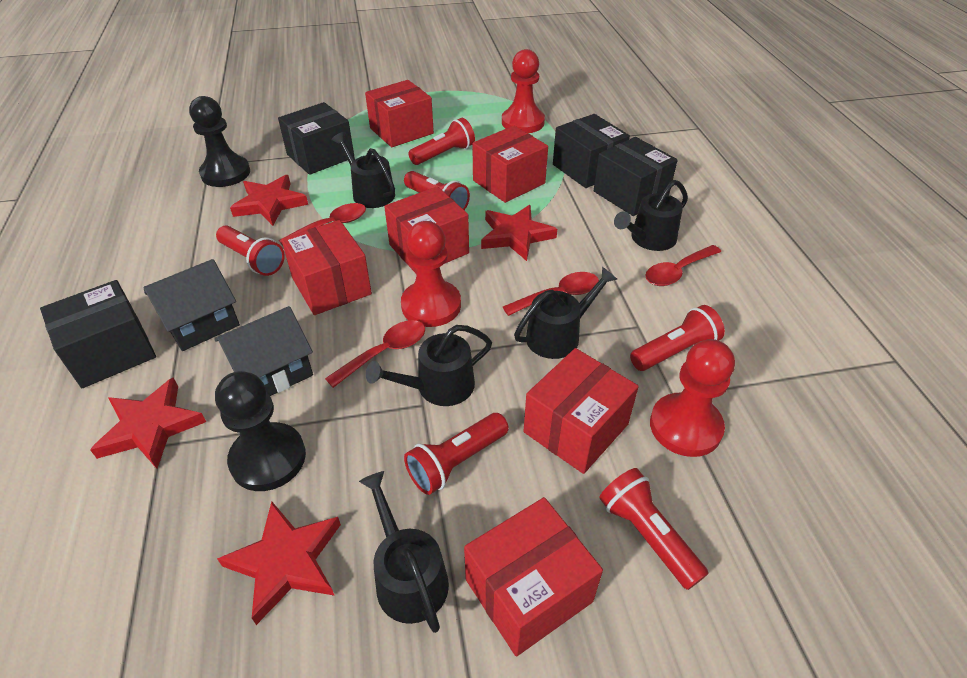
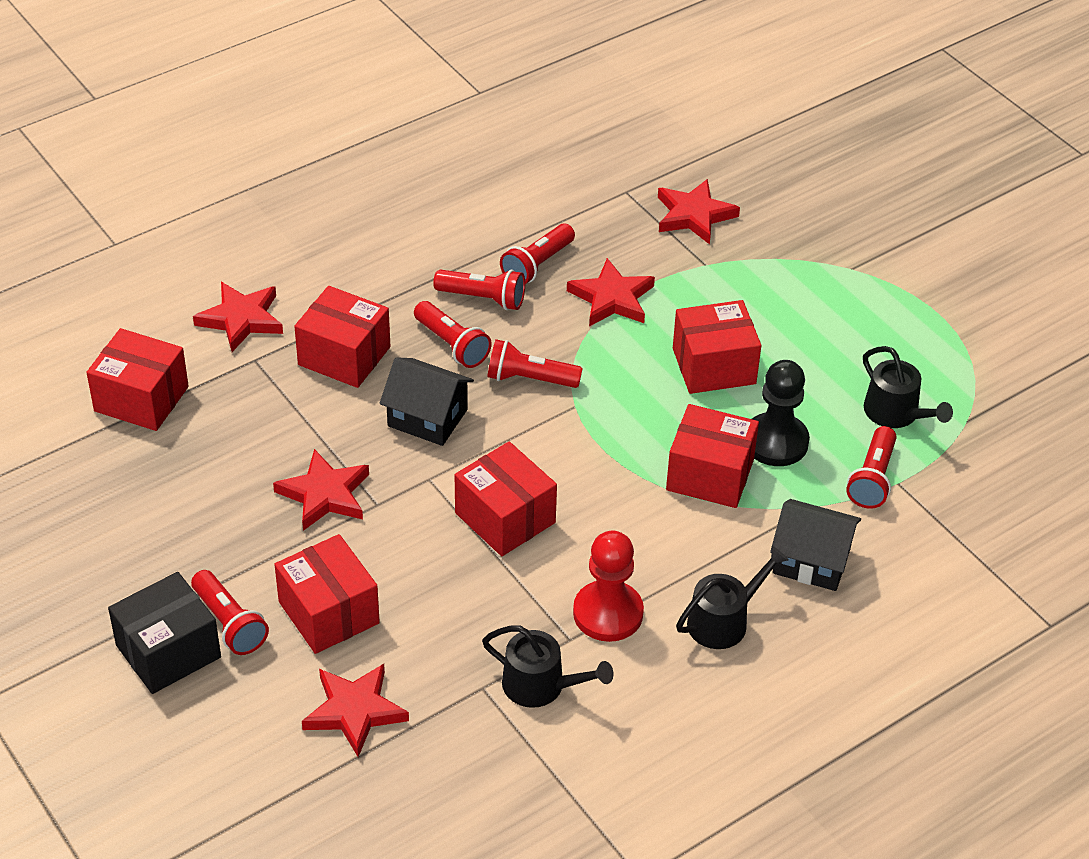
black box: 4 -> 1
black pawn: 2 -> 1
black watering can: 5 -> 3
red pawn: 3 -> 1
red spoon: 4 -> 0
red star: 4 -> 5

